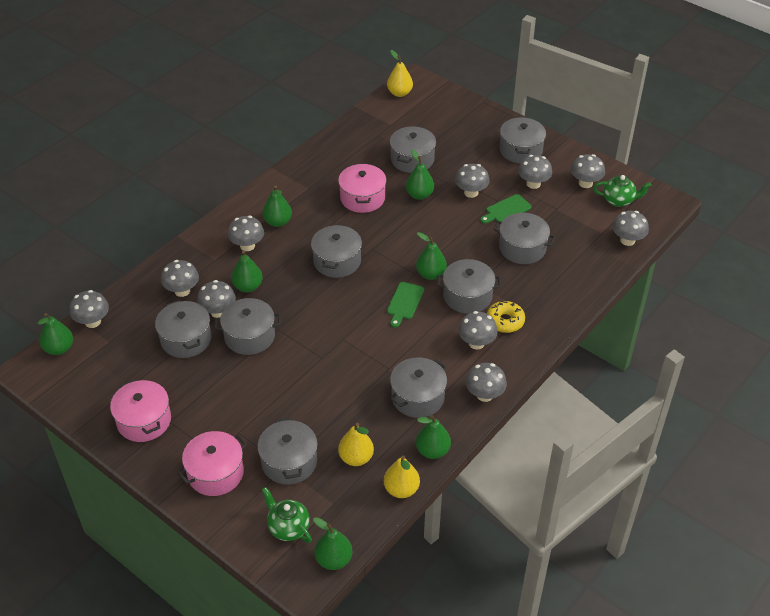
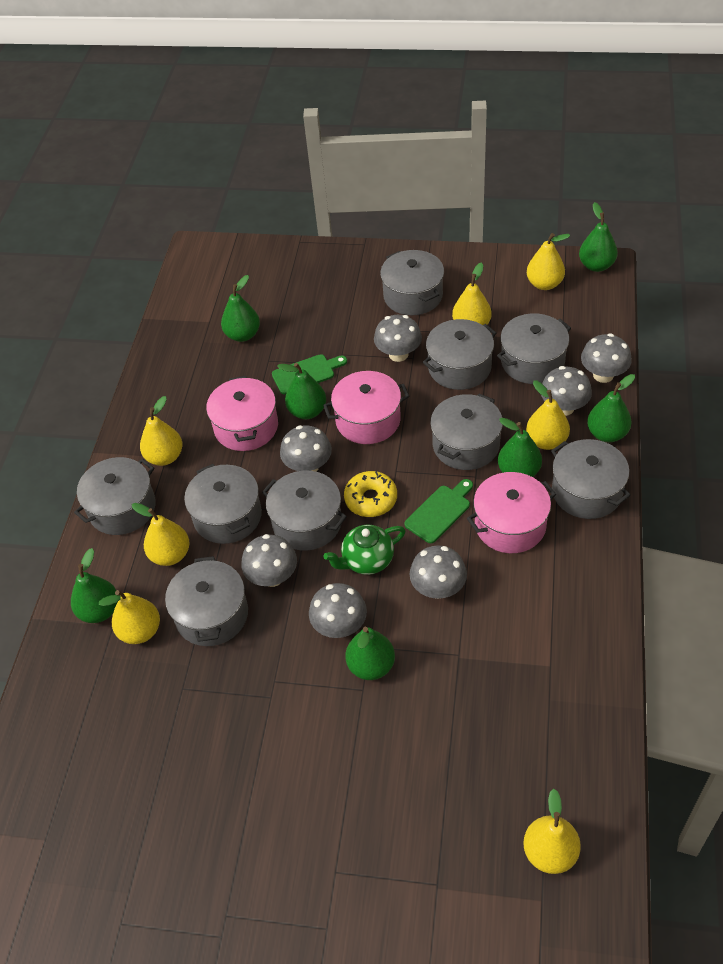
green teapot: 2 -> 1
grey mushroom: 10 -> 7
yellow pear: 3 -> 7

